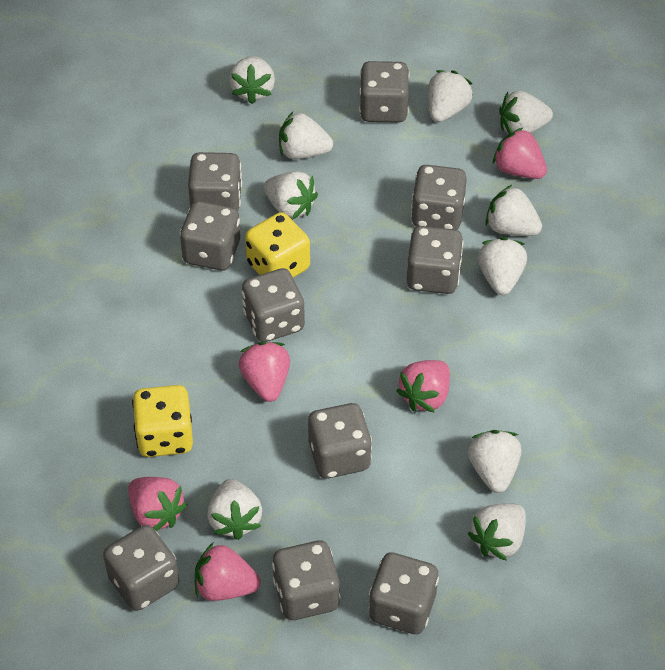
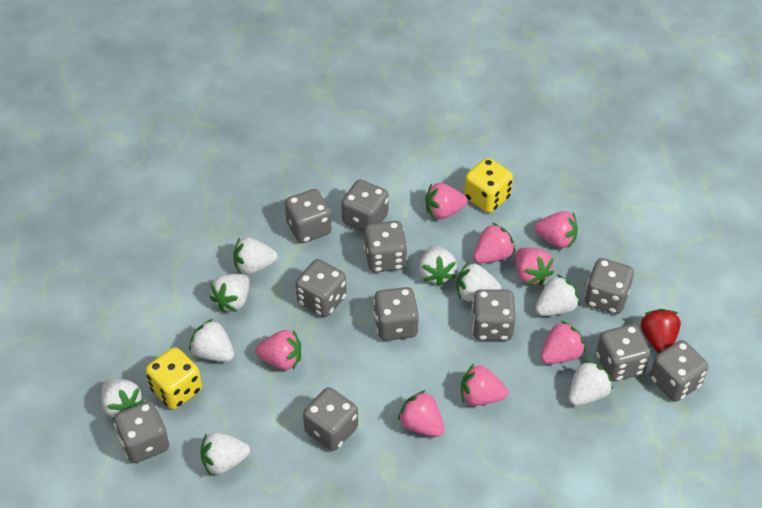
grey dice: 10 -> 11
pink strawberry: 5 -> 8
red strawberry: 0 -> 1
white strawberry: 10 -> 9

